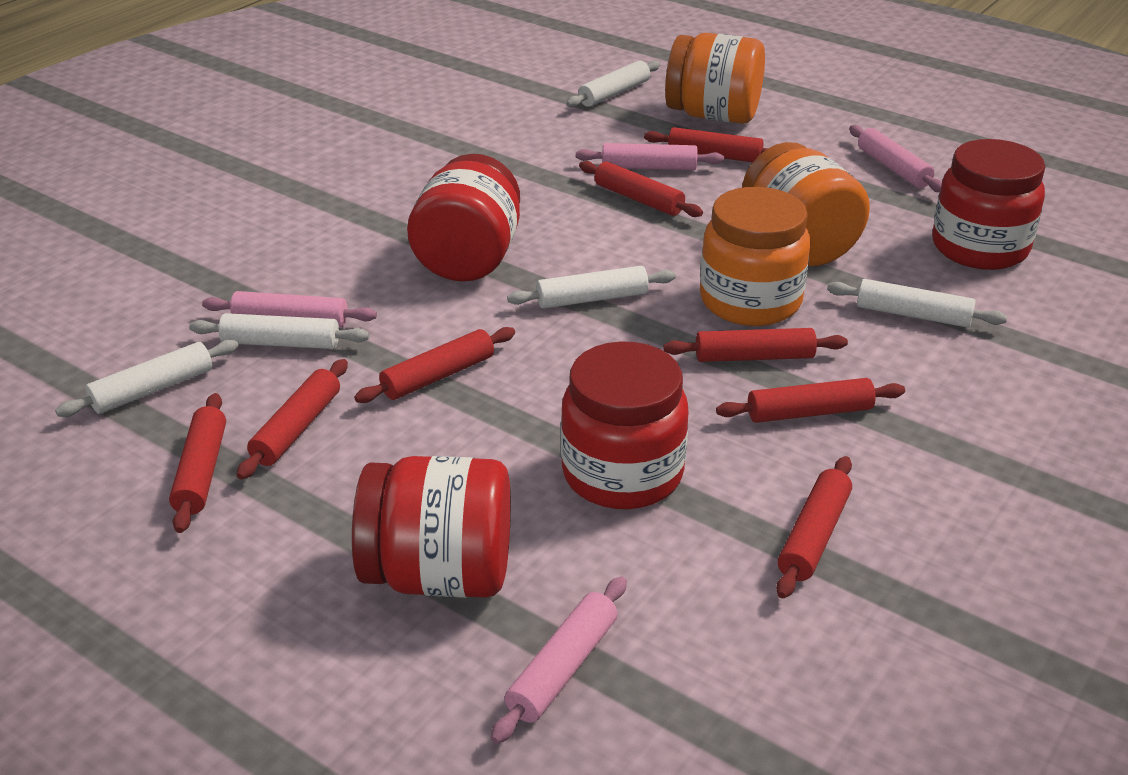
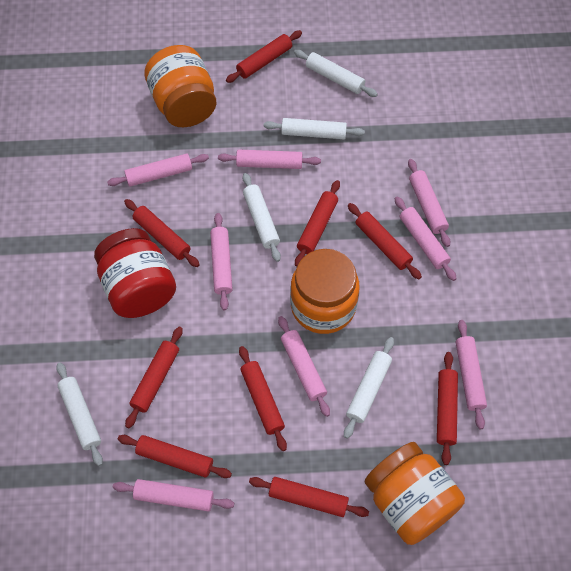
pink rolling pin: 4 -> 8
red jar: 4 -> 1
red rolling pin: 8 -> 9

